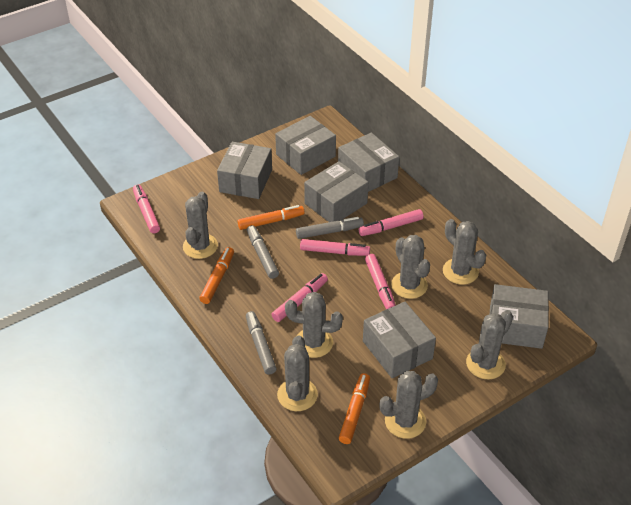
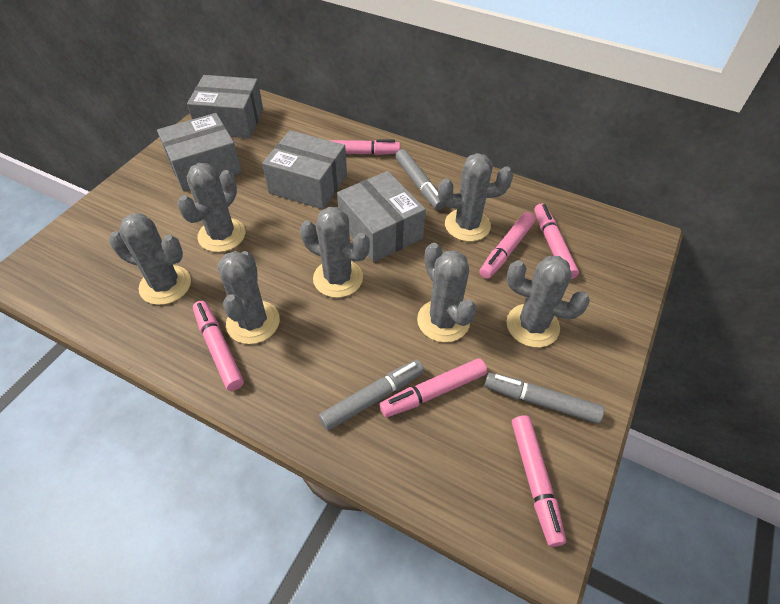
grey box: 6 -> 4
orange marker: 3 -> 0
pink marker: 5 -> 6

